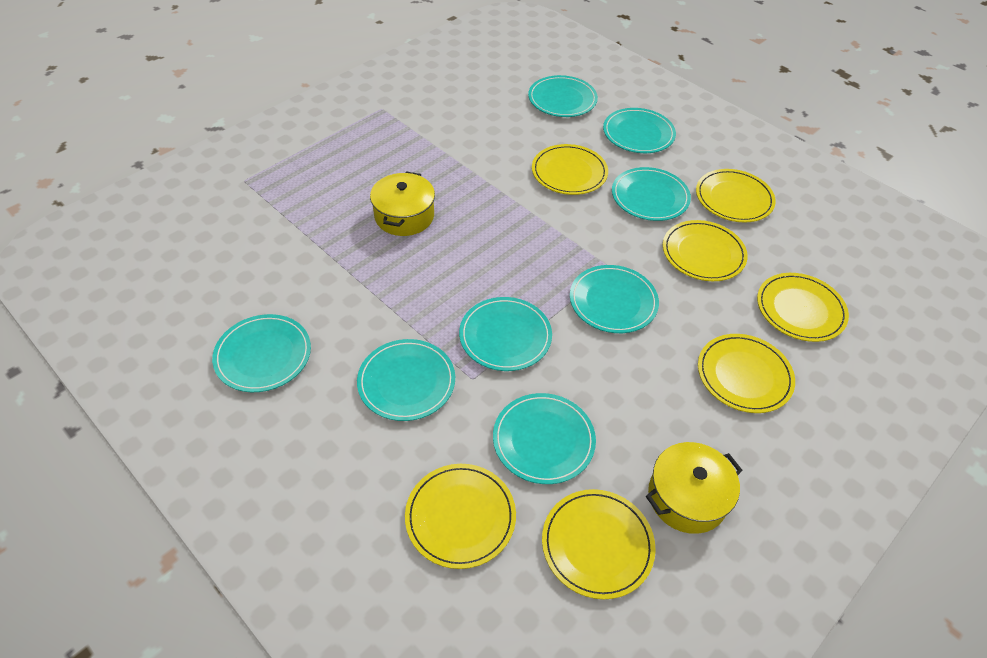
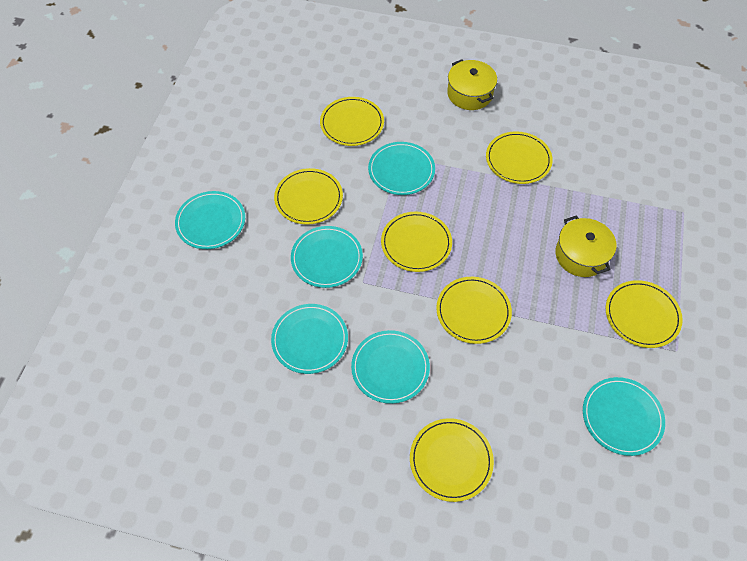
turquoise plate: 8 -> 6

